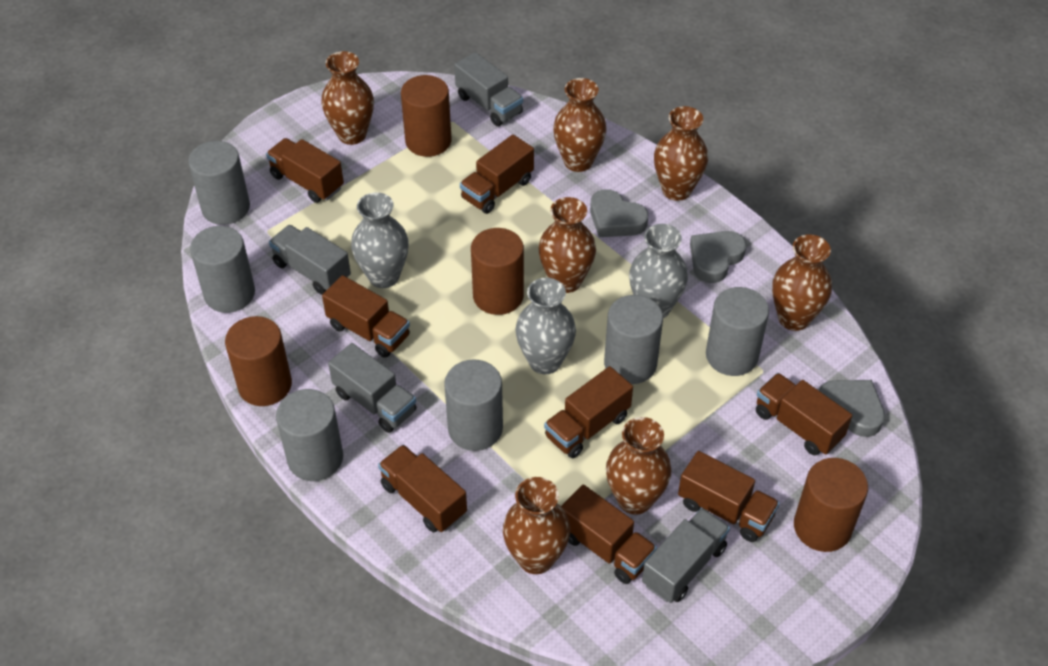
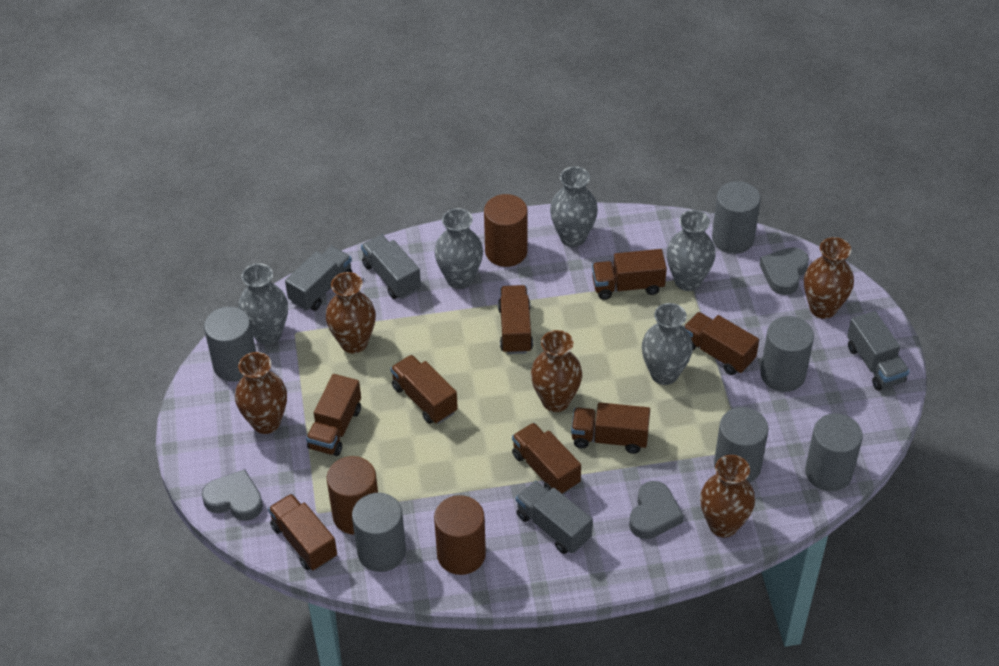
brown cylinder: 4 -> 3
brown vase: 7 -> 5
grey vase: 3 -> 5

